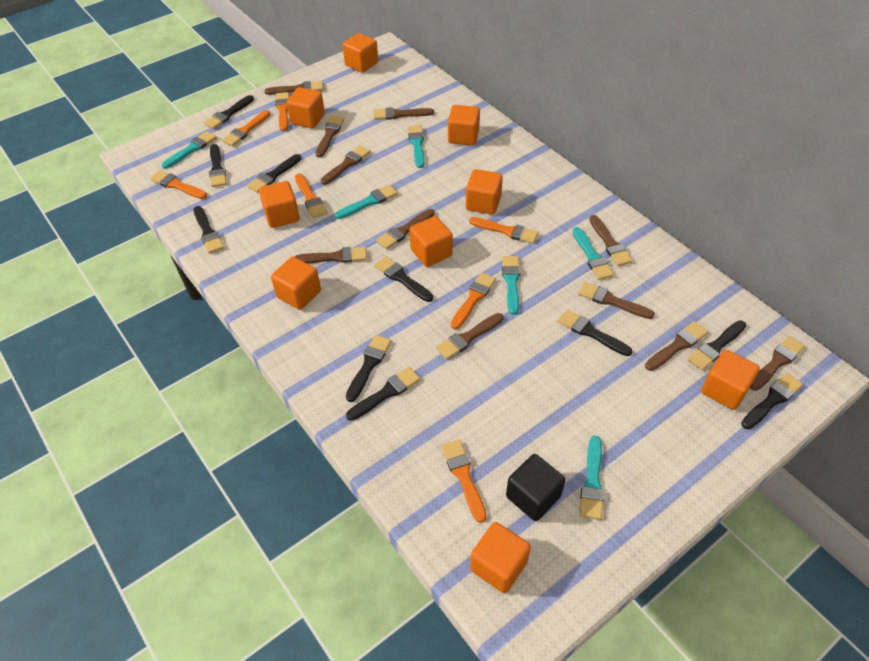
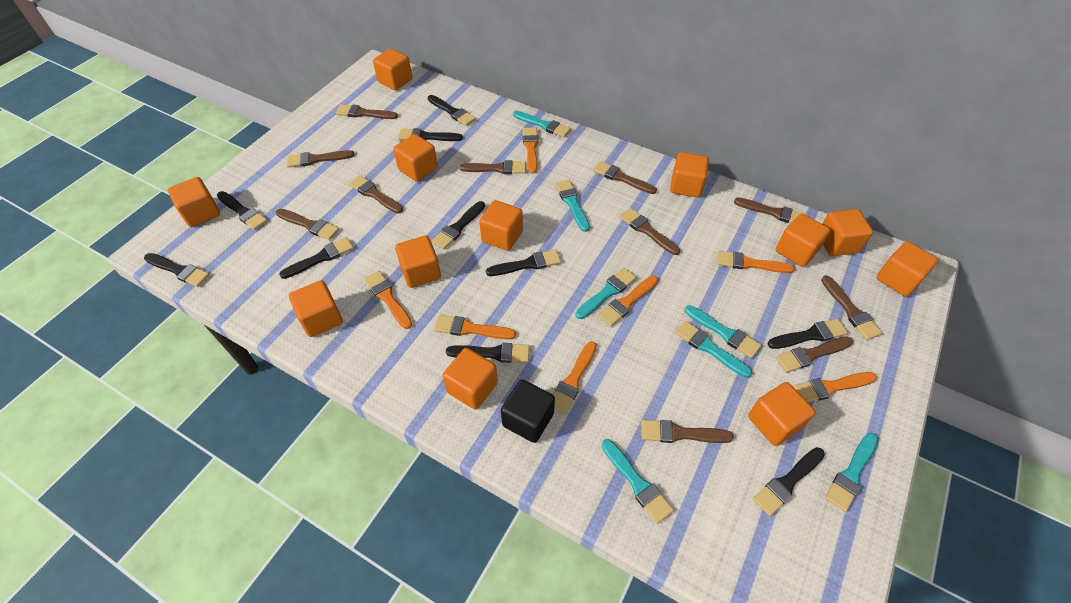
orange cube: 9 -> 12
turquoise brush: 6 -> 7

